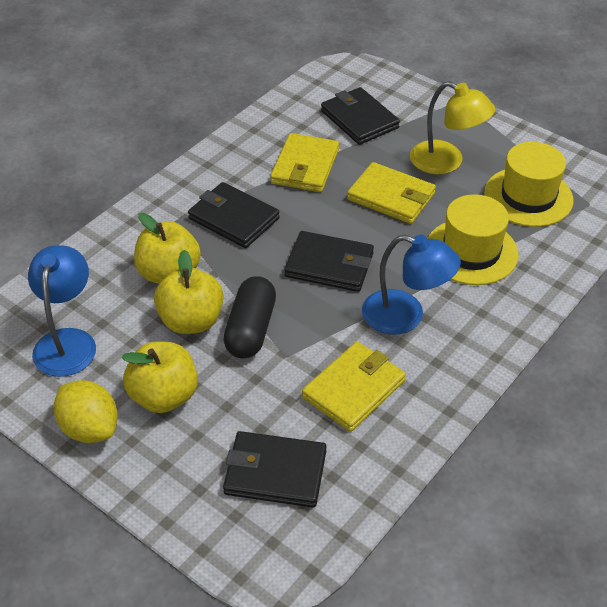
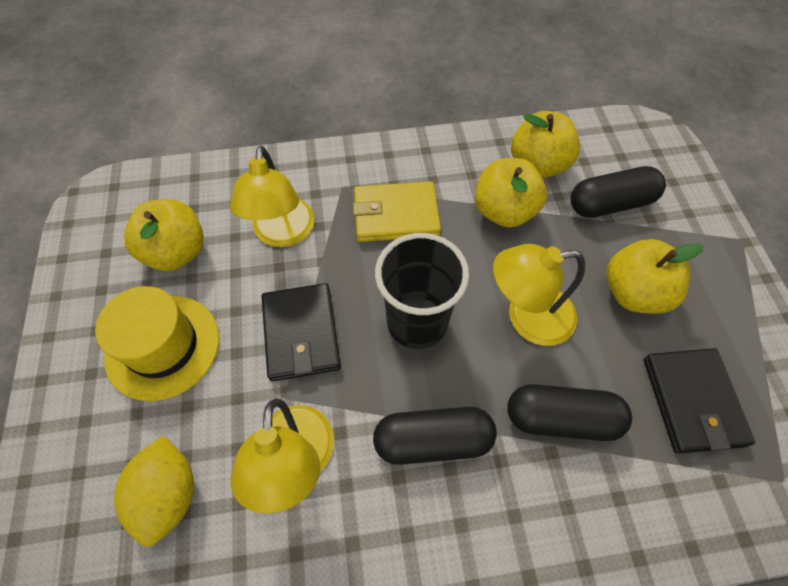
black capsule: 1 -> 3
black cup: 0 -> 1
black wallet: 4 -> 2
blue lamp: 2 -> 0
yellow apple: 3 -> 4
yellow hat: 2 -> 1
yellow lamp: 1 -> 3
yellow wallet: 3 -> 1

